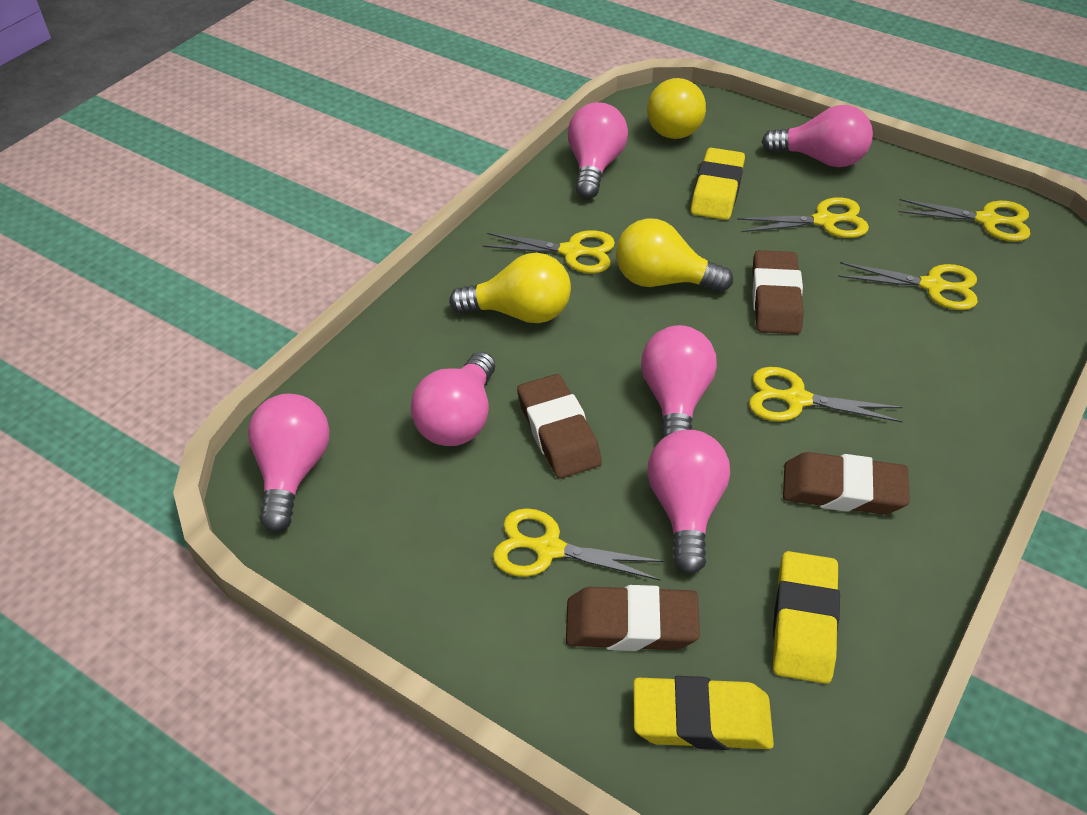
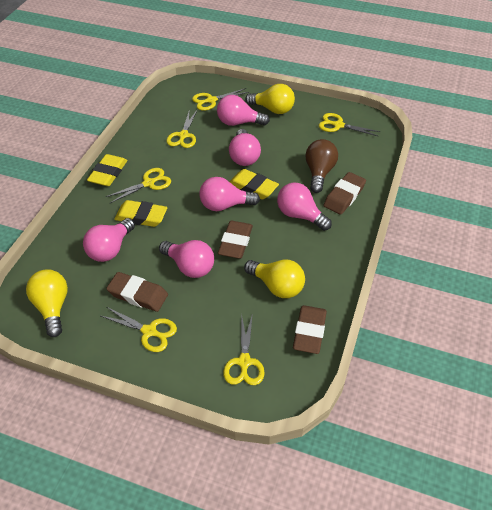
brown light bulb: 0 -> 1

